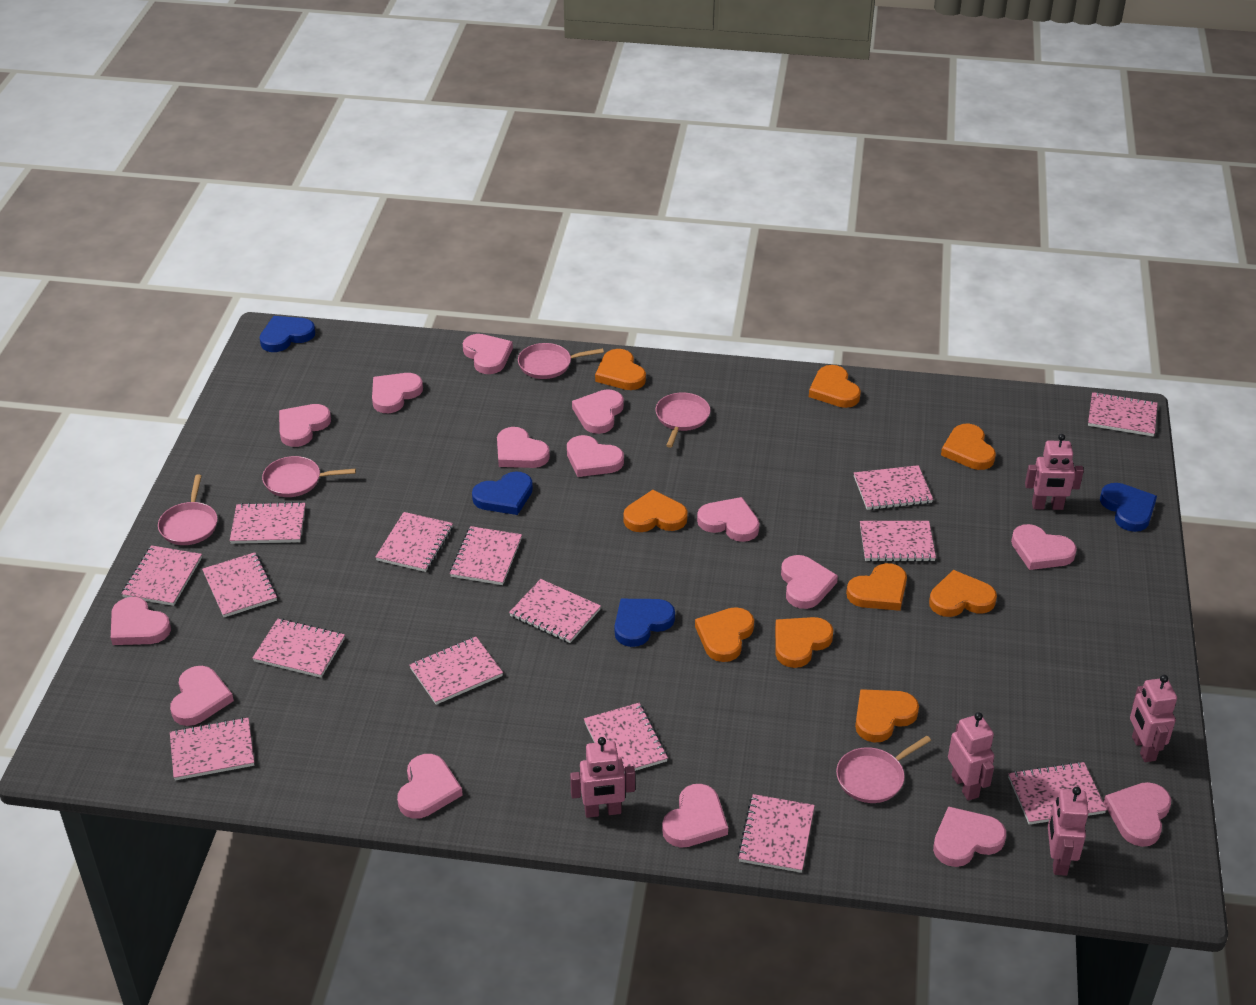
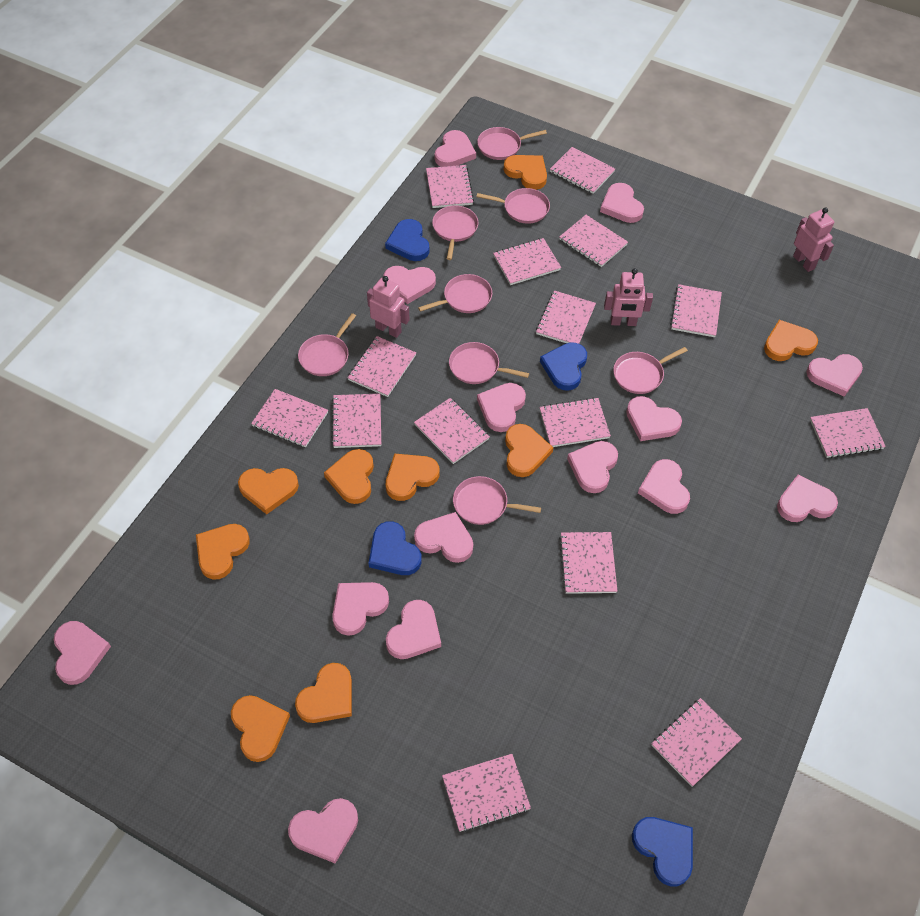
pink heart: 15 -> 14
pink pan: 5 -> 8
pink robot: 5 -> 3

